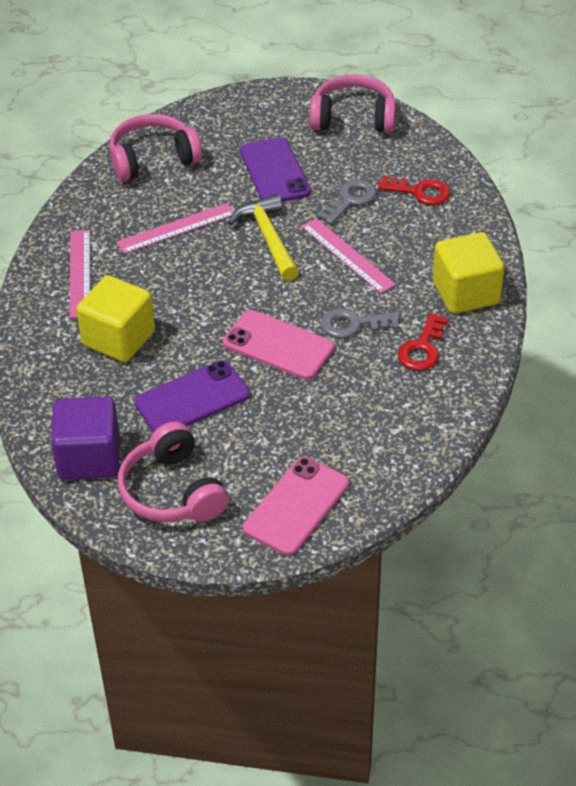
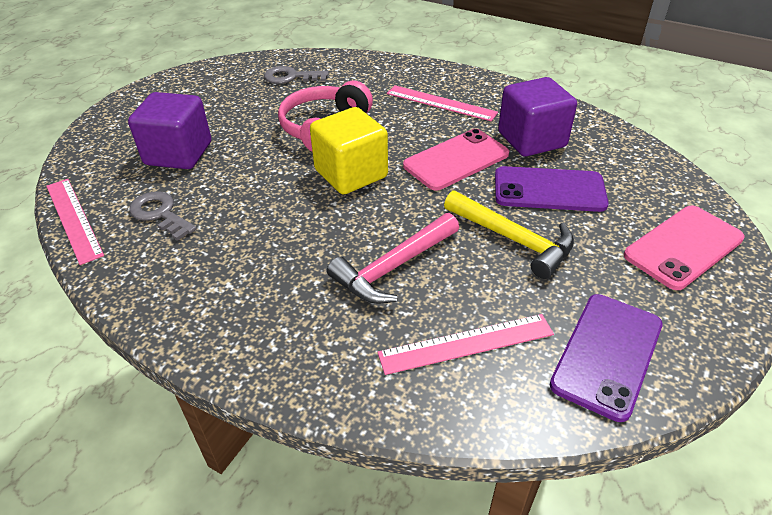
pink hammer: 0 -> 1
pink headphones: 3 -> 1
purple cube: 1 -> 2
red key: 2 -> 0
yellow cube: 2 -> 1

